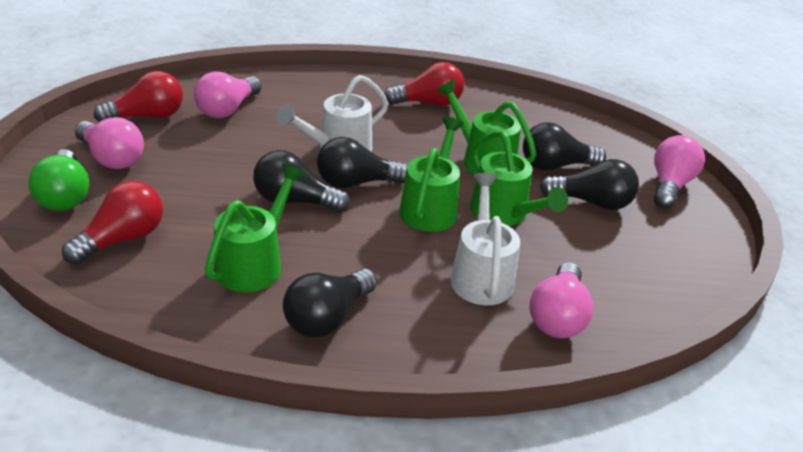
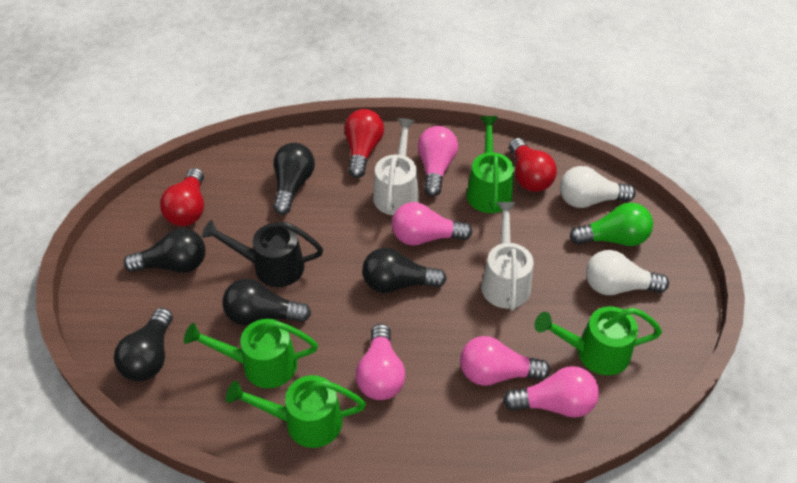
black watering can: 0 -> 1
pink light bulb: 4 -> 5
white light bulb: 0 -> 2

